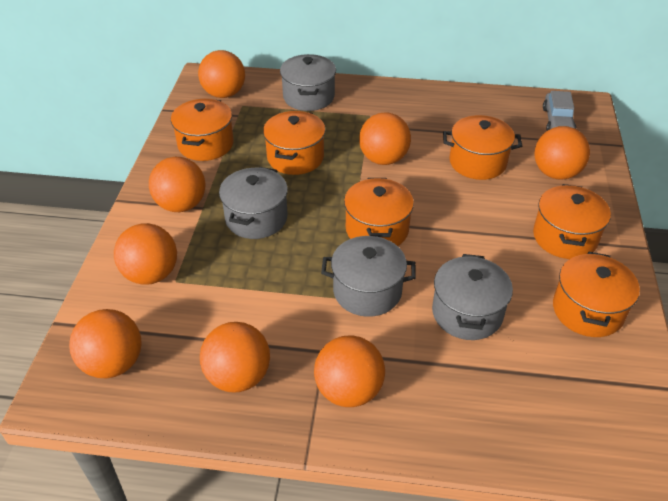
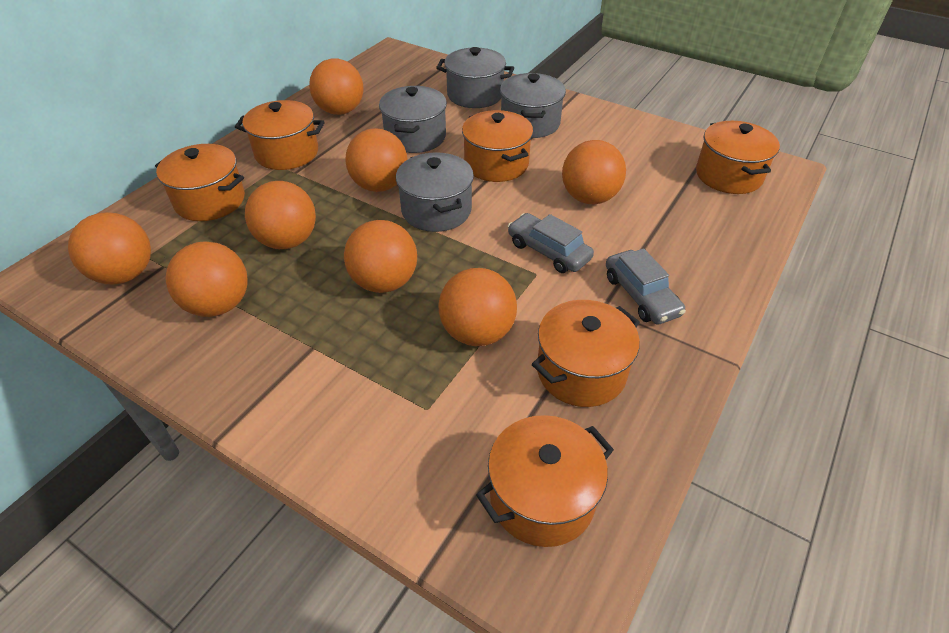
grey car: 1 -> 2

